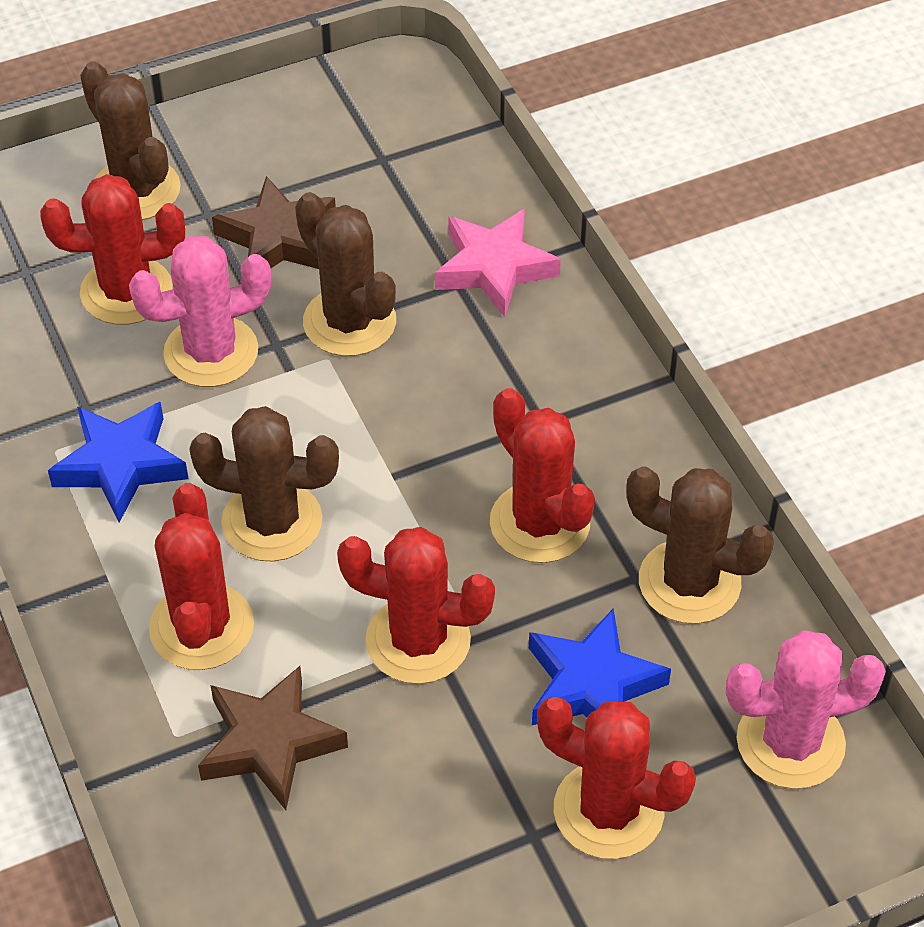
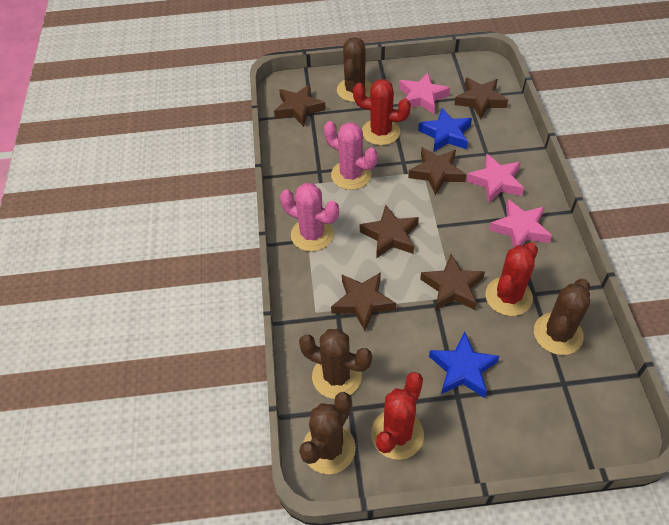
brown star: 2 -> 6
pink star: 1 -> 3
red cactus: 5 -> 3

